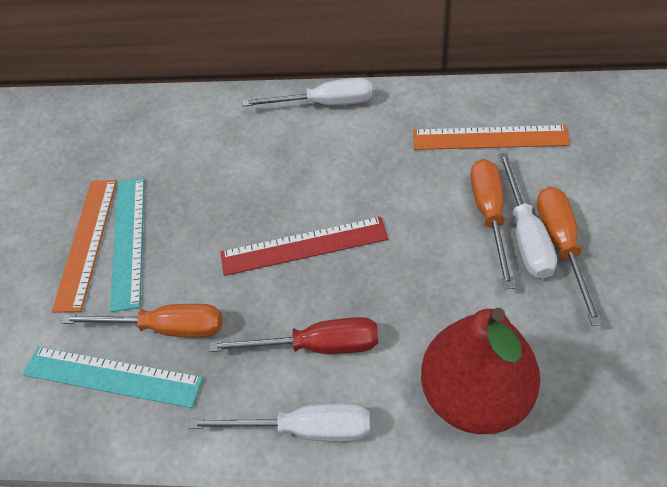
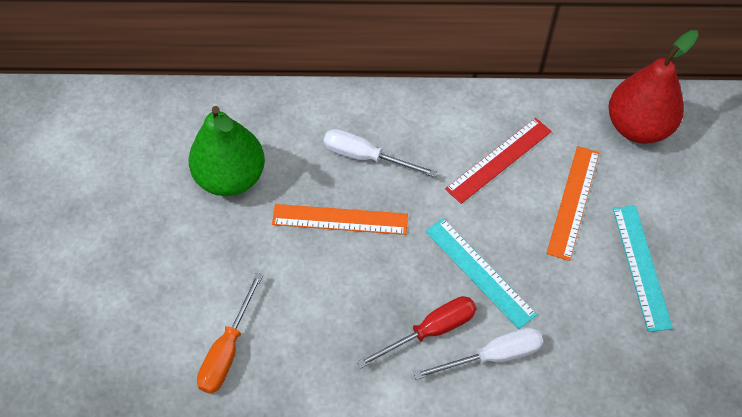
green pear: 0 -> 1
orange screwdriver: 3 -> 1
white screwdriver: 3 -> 2

